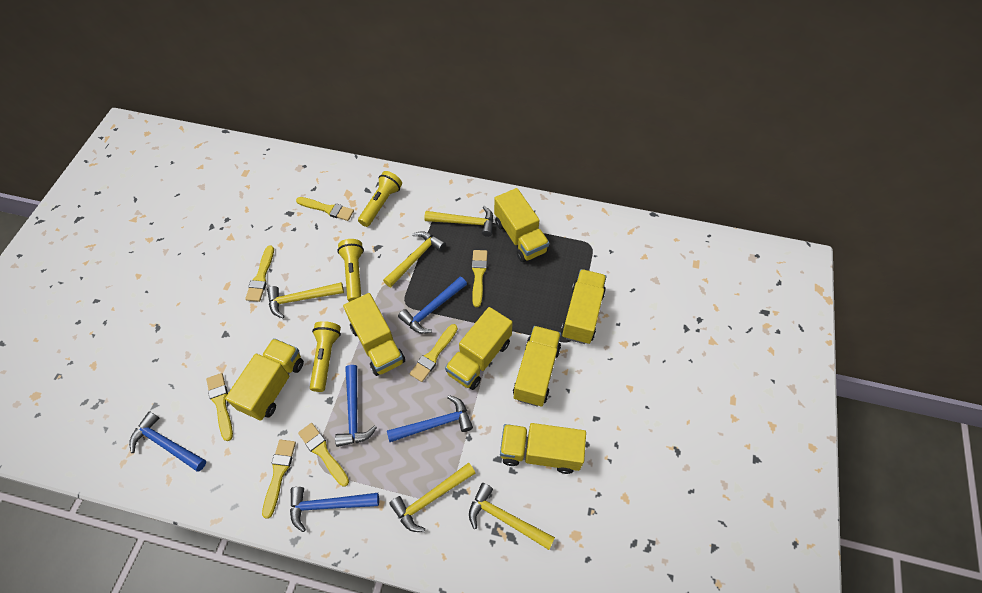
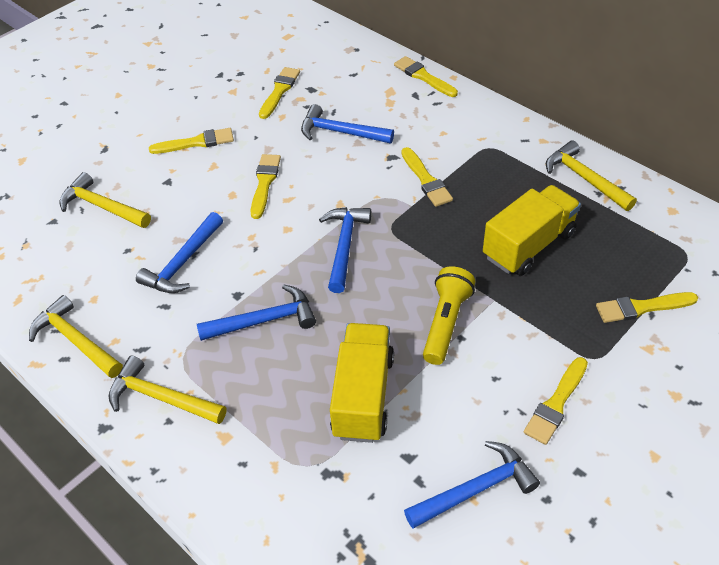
yellow flashlight: 3 -> 1
yellow hammer: 5 -> 4
yellow truck: 7 -> 2

